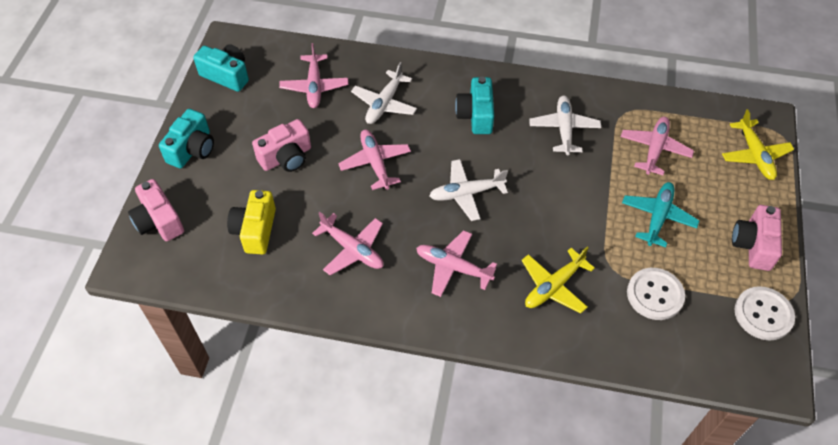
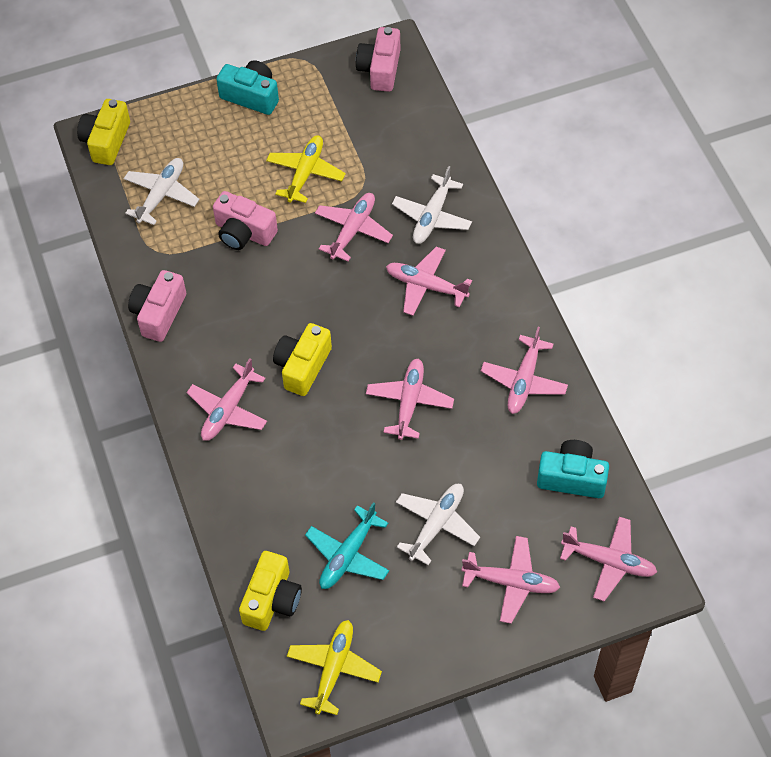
pink plane: 5 -> 7
turquoise camera: 3 -> 2
white button: 2 -> 0
yellow camera: 1 -> 3

